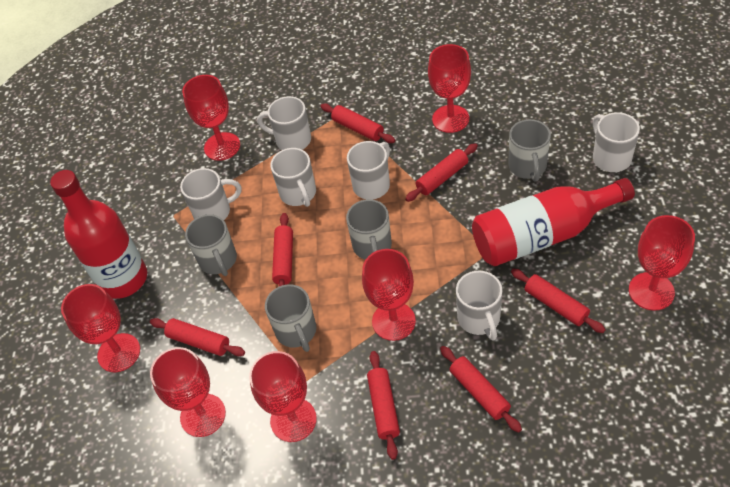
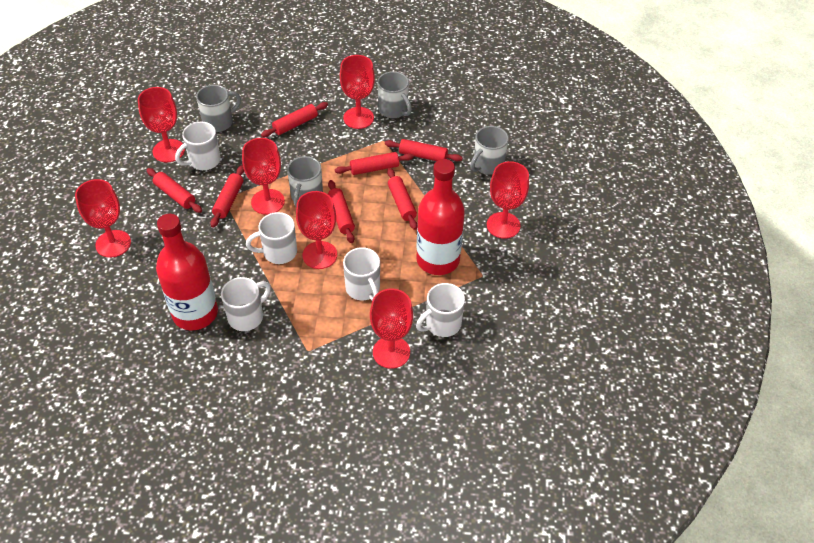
white mug: 6 -> 5

